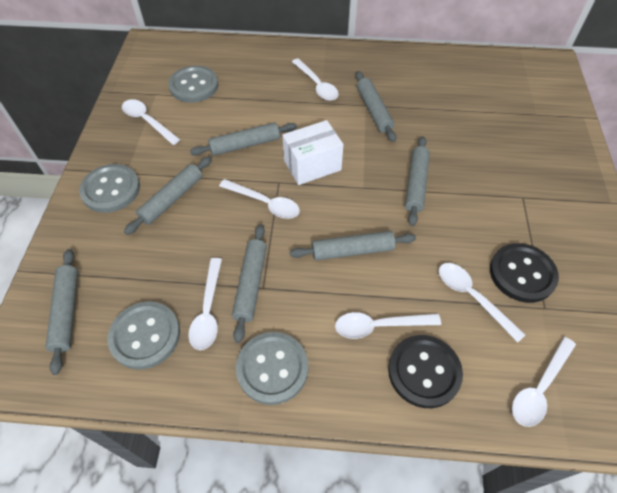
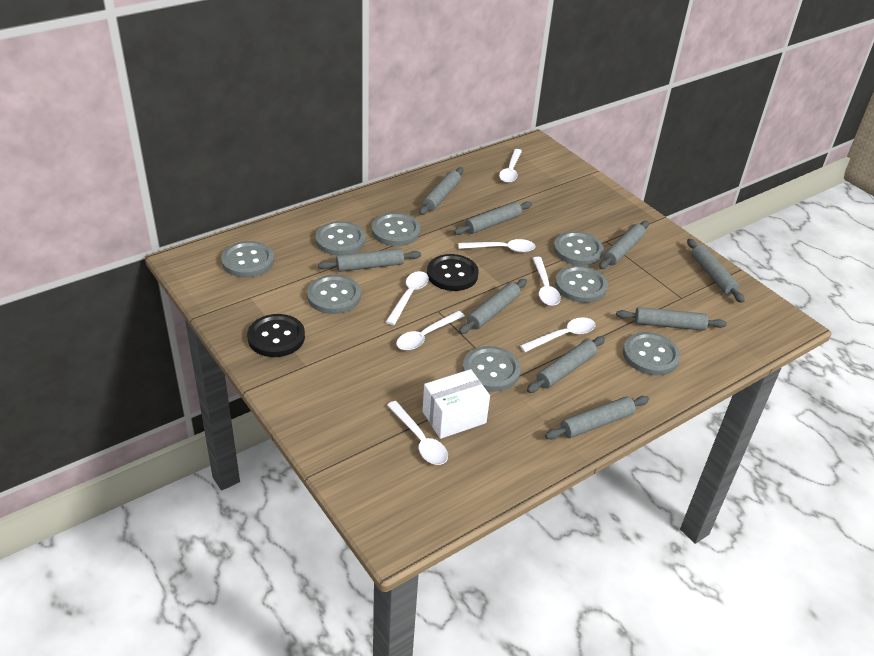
grey button: 4 -> 8
grey rolling pin: 7 -> 9

